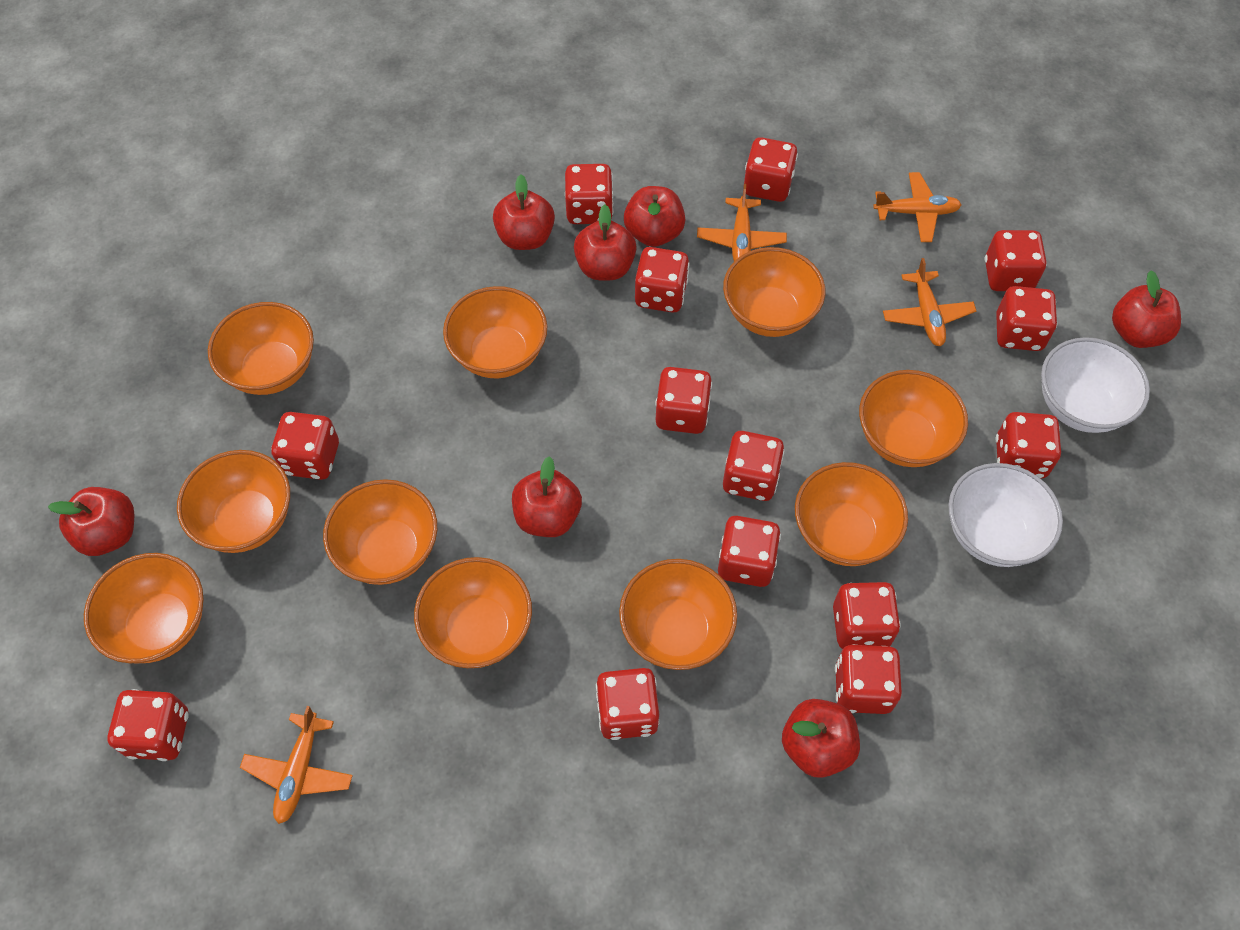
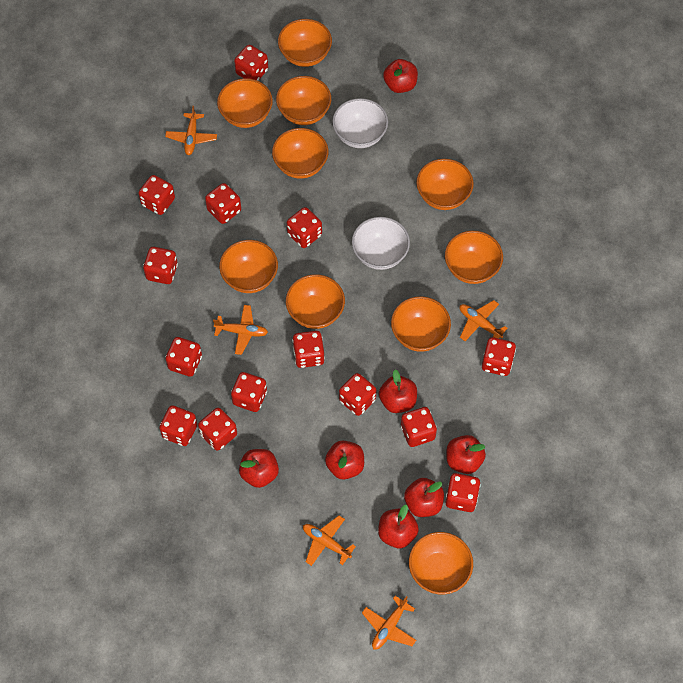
orange plane: 4 -> 5

